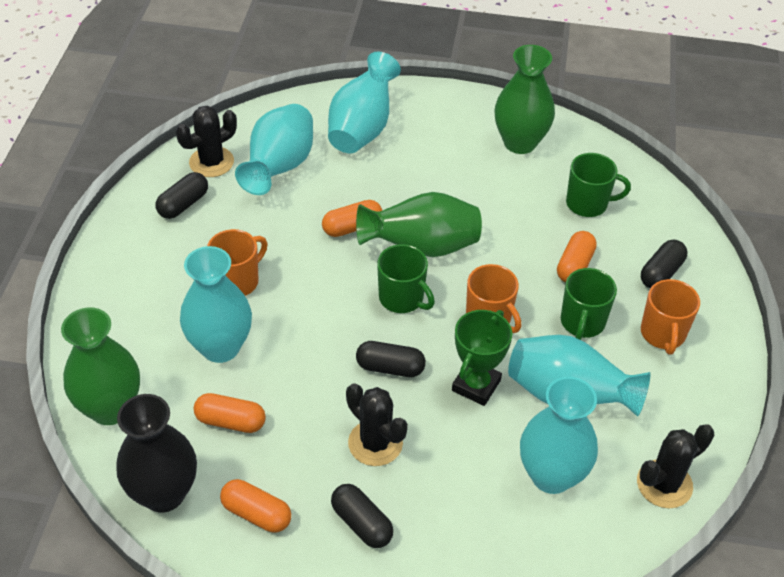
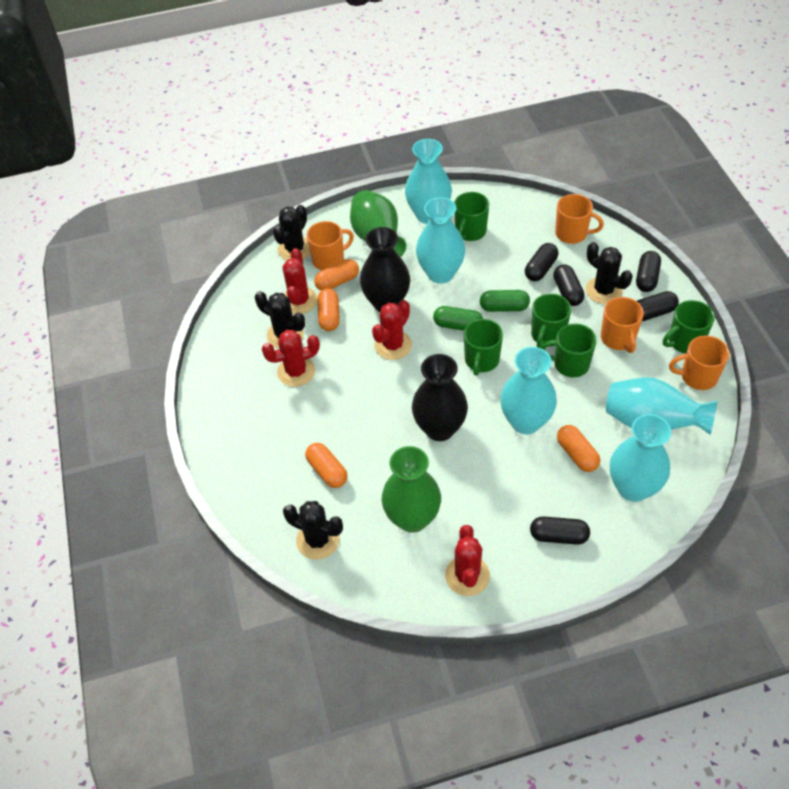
black cactus: 3 -> 4
black capsule: 4 -> 5
black vase: 1 -> 2
green capsule: 0 -> 2
green mug: 3 -> 5
green trophy: 1 -> 0
green vase: 3 -> 2
orange mug: 3 -> 4
red cactus: 0 -> 4

